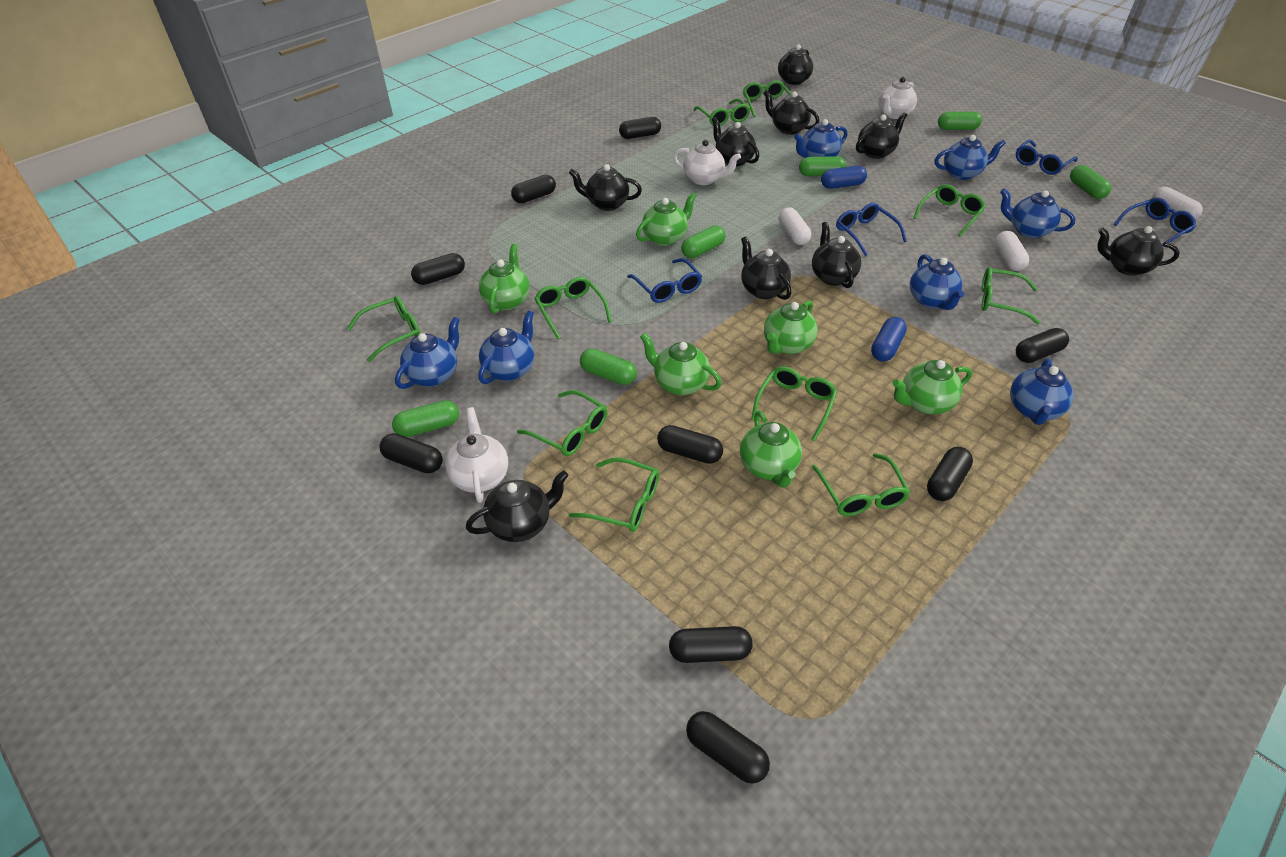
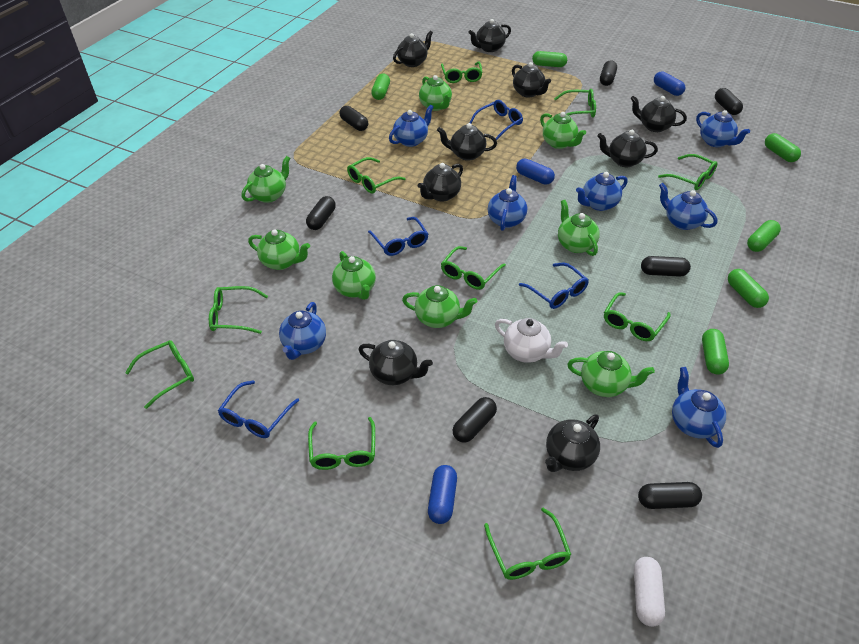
black capsule: 9 -> 7
blue capsule: 2 -> 3
green teapot: 6 -> 8
white capsule: 3 -> 1
white teapot: 3 -> 1

